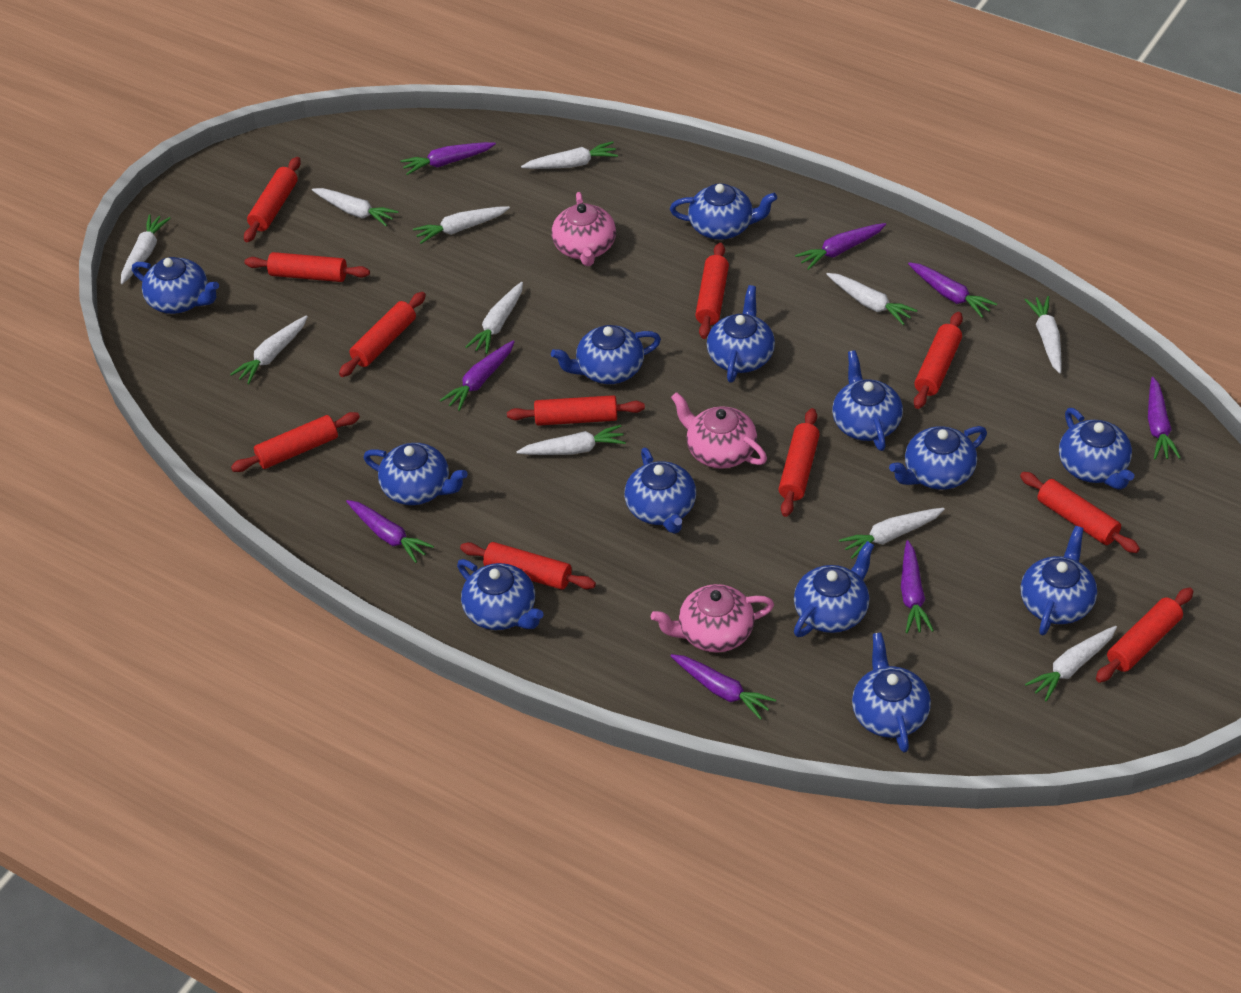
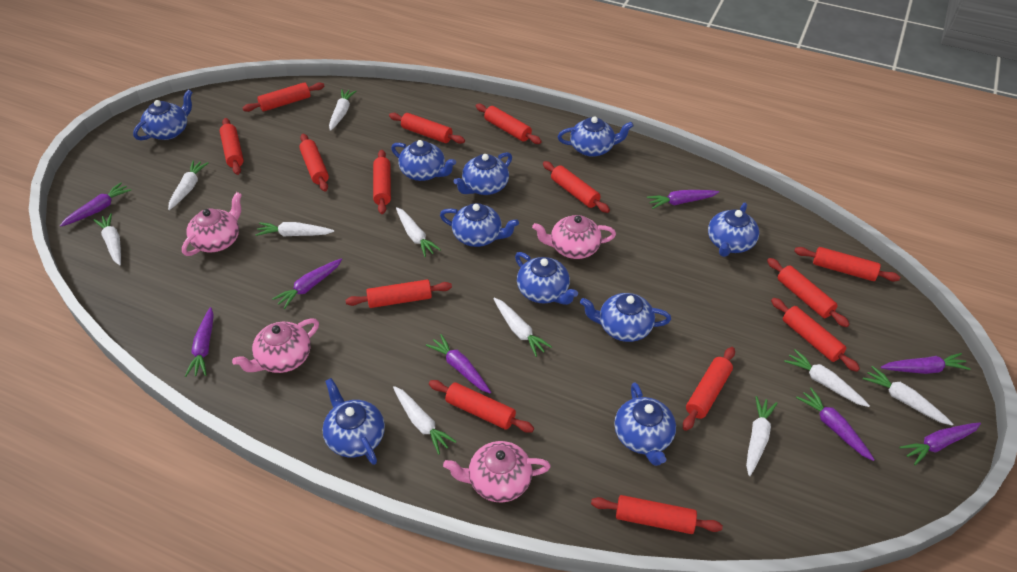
blue teapot: 13 -> 10
pink teapot: 3 -> 4
red rolling pin: 11 -> 14
white carrot: 11 -> 10

